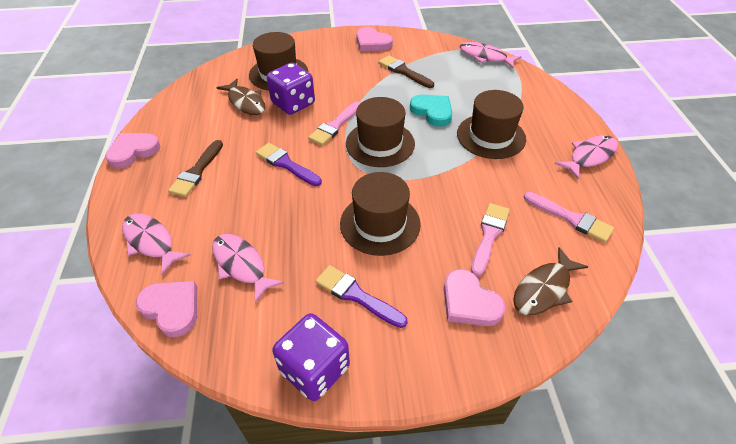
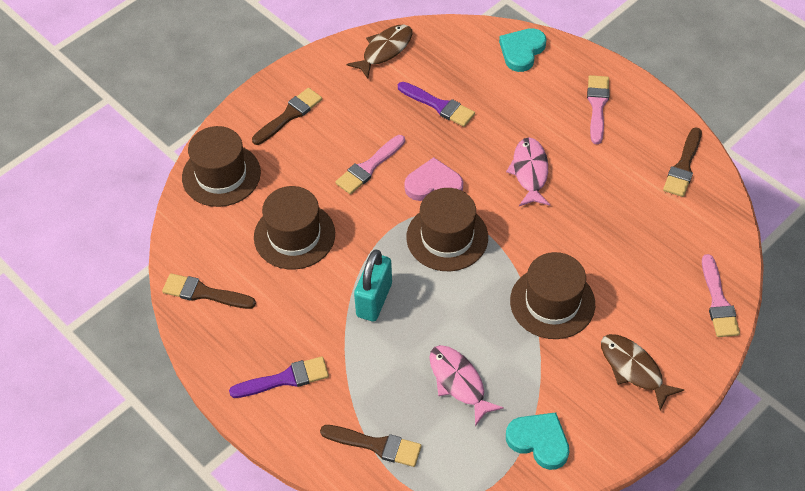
brown brush: 2 -> 4
pink fish: 4 -> 2
pink heart: 4 -> 1
purple dice: 2 -> 0
turquoise heart: 1 -> 2
turquoise padlock: 0 -> 1

